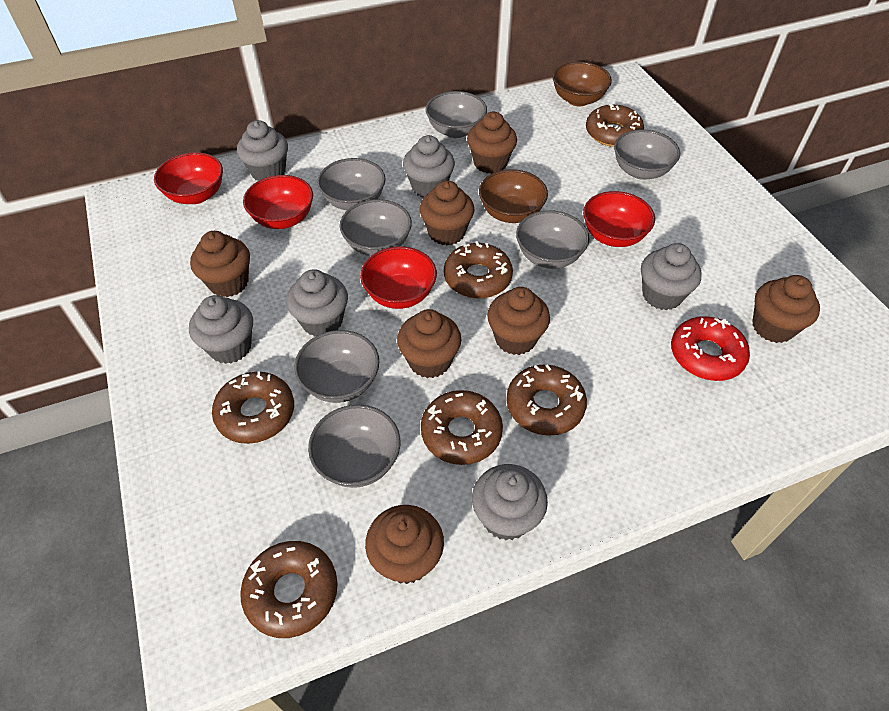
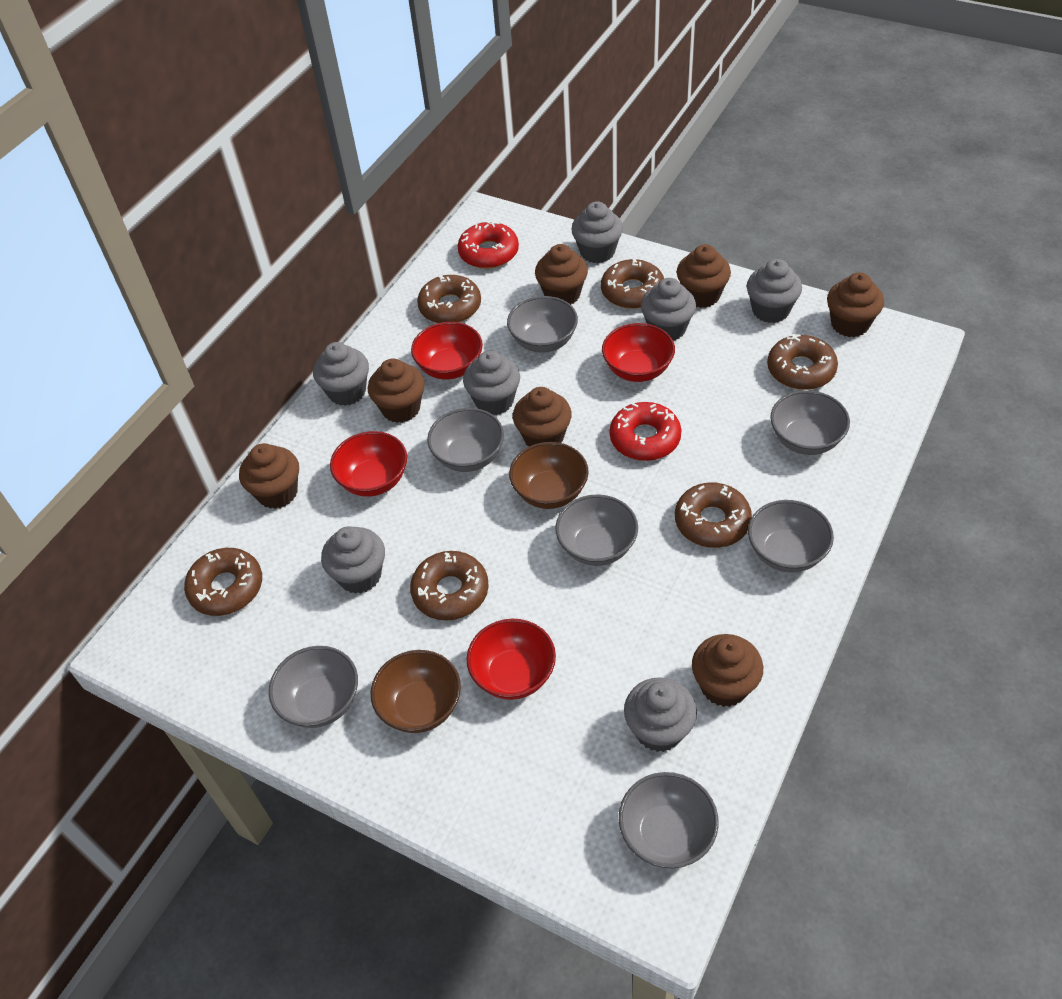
grey cupcake: 6 -> 7
red donut: 1 -> 2

